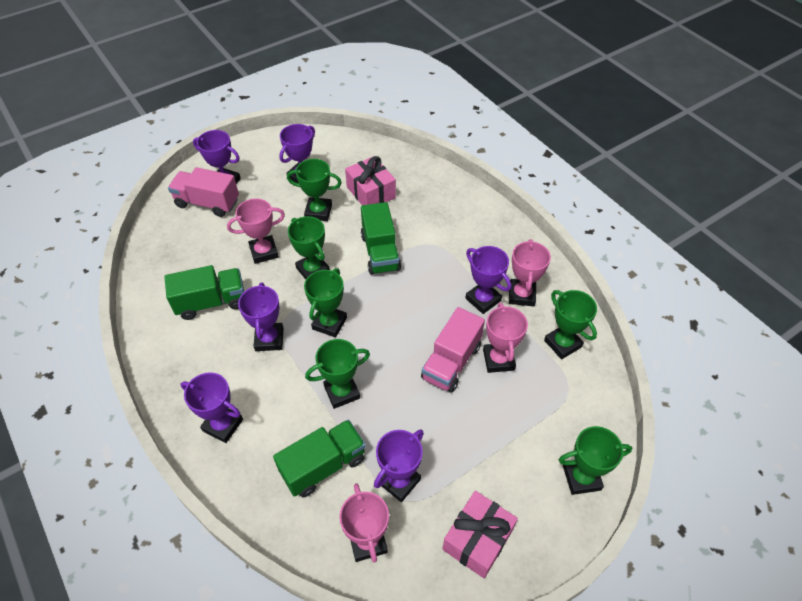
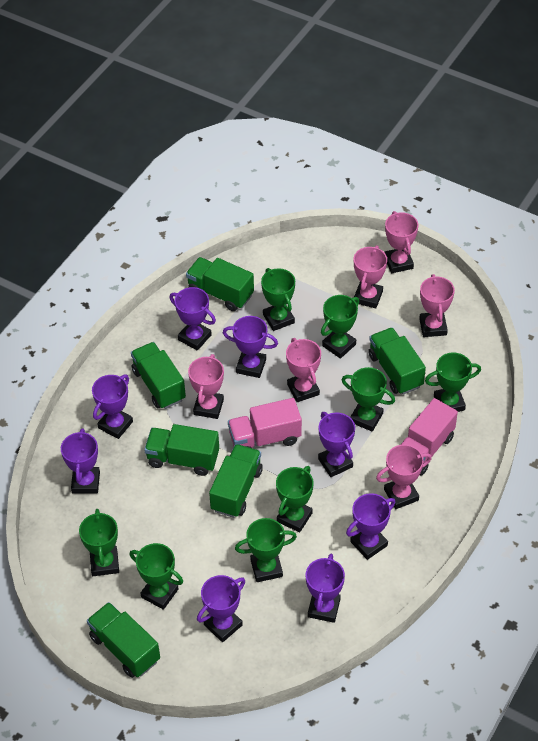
green trophy: 6 -> 8
green truck: 3 -> 6
pink gift: 2 -> 0
pink trophy: 4 -> 6
purple trophy: 6 -> 8

